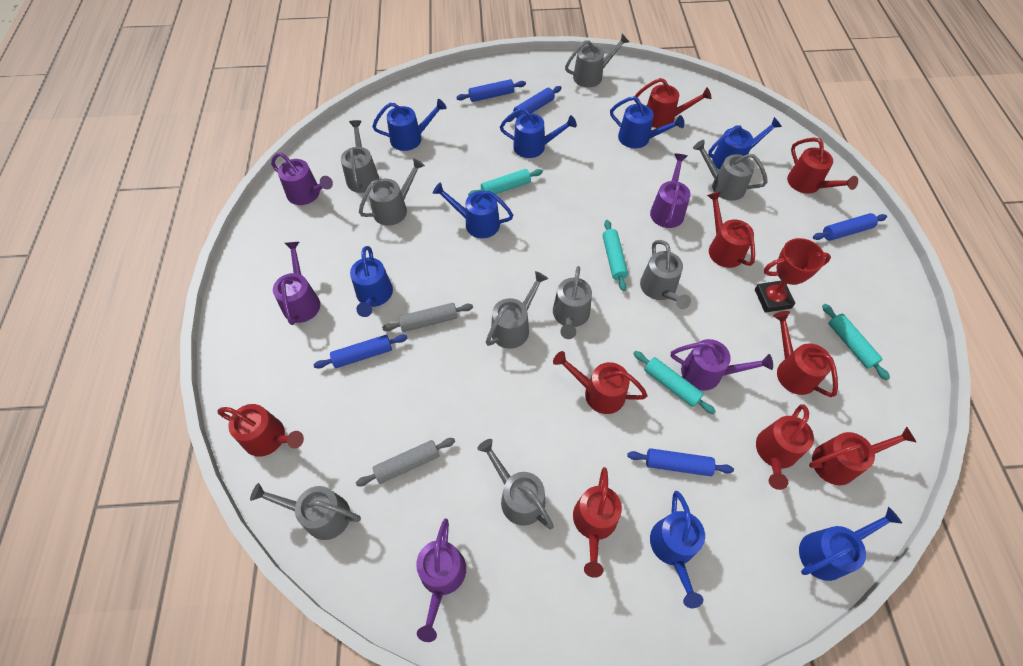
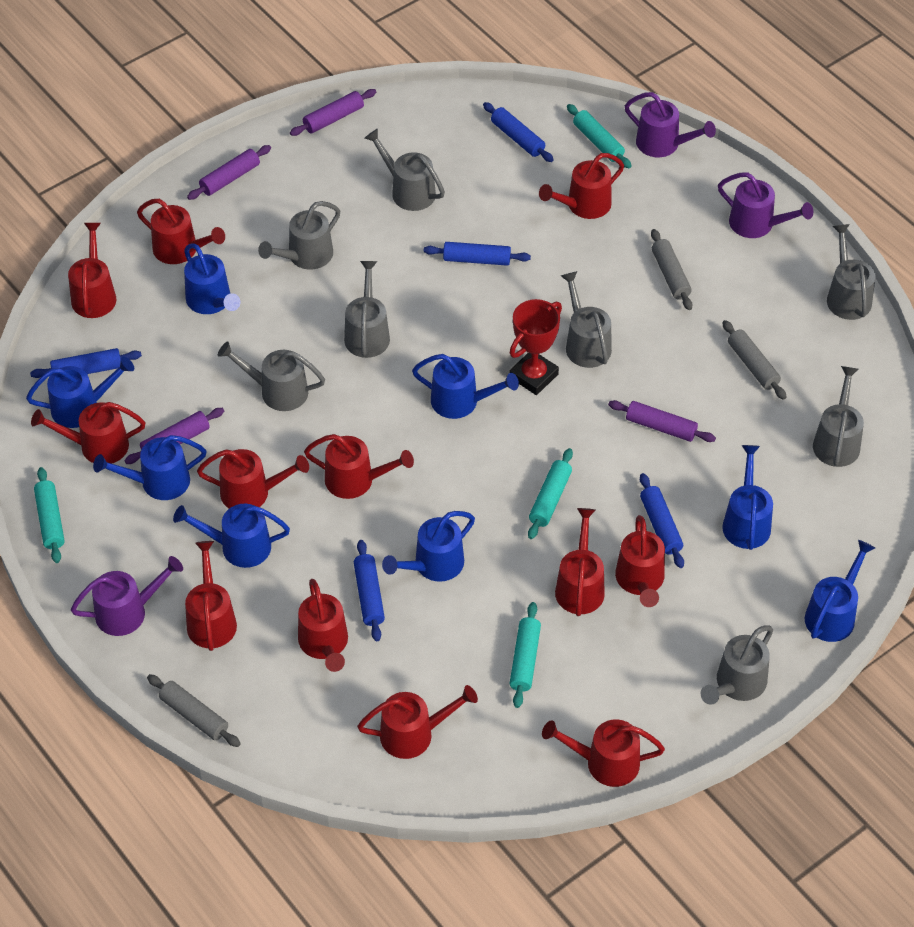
grey rolling pin: 2 -> 3
grey watering can: 9 -> 8
purple rolling pin: 0 -> 4
purple watering can: 5 -> 3
red watering can: 9 -> 12

